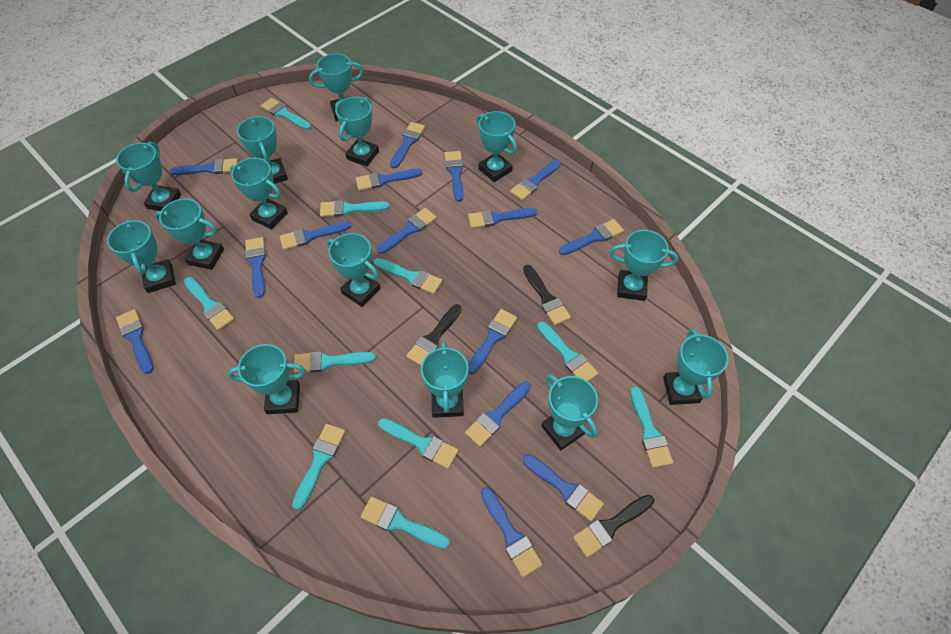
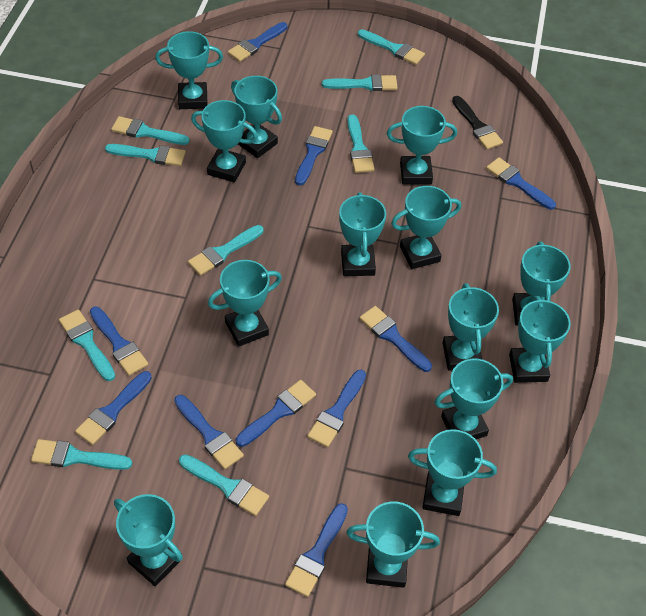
black brush: 3 -> 1
blue brush: 15 -> 10
turquoise brush: 10 -> 9

